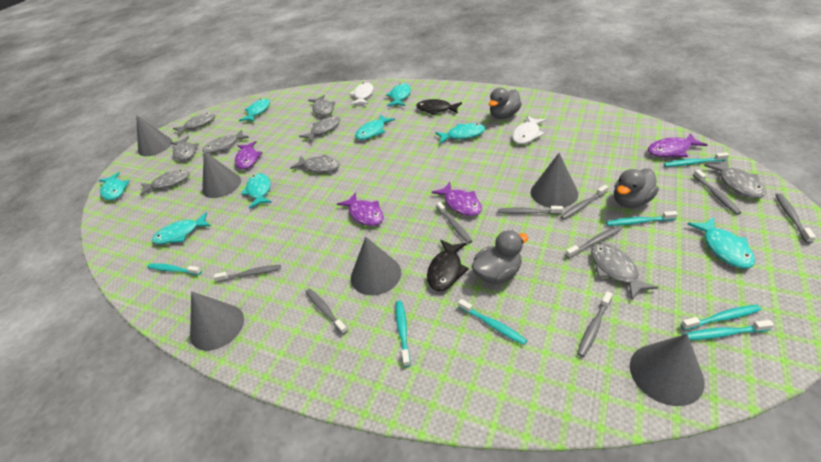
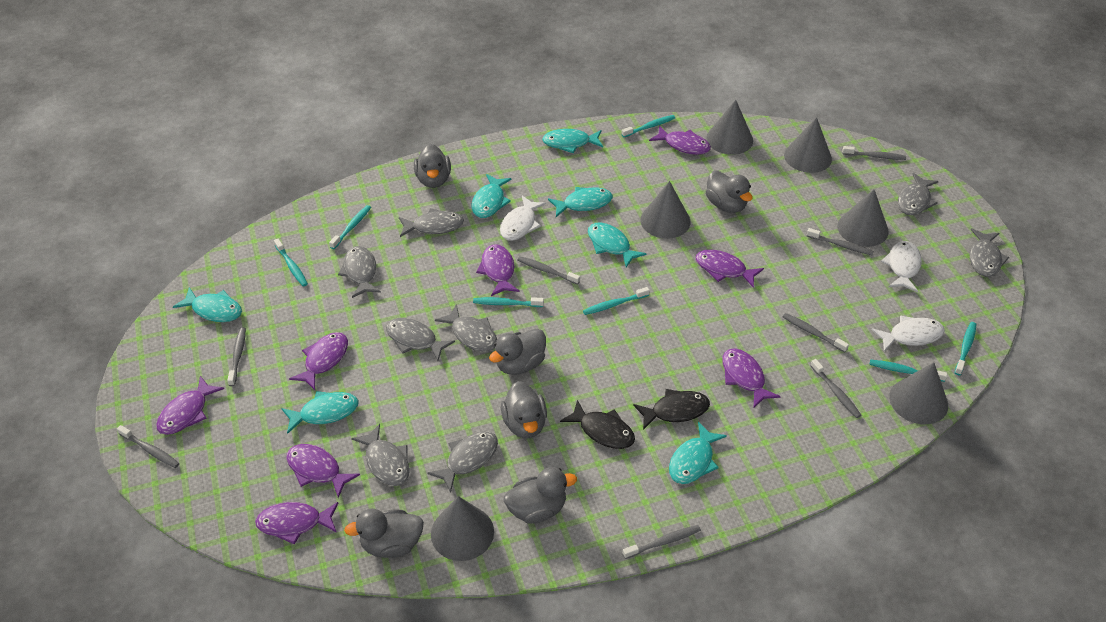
grey duck: 3 -> 6
grey fish: 9 -> 8
grey toothbrush: 9 -> 8
purple fish: 4 -> 8
turquoise fish: 8 -> 7
white fish: 2 -> 3

